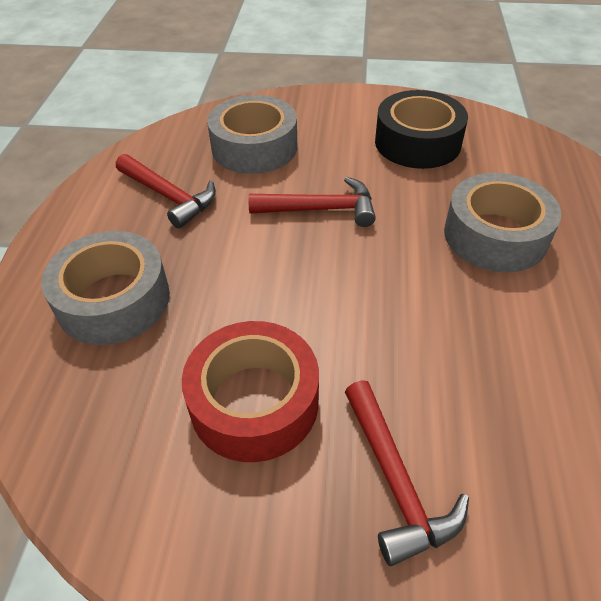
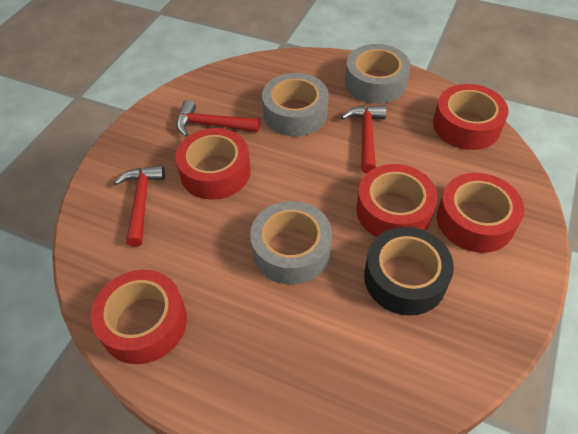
red tape: 1 -> 5

